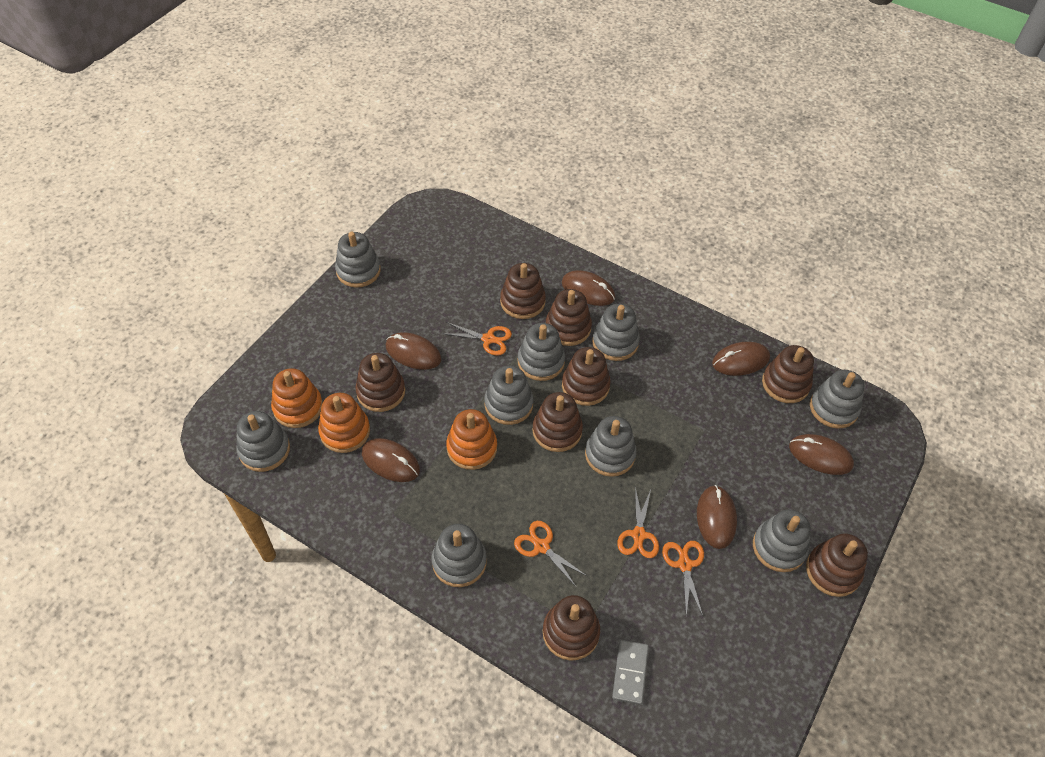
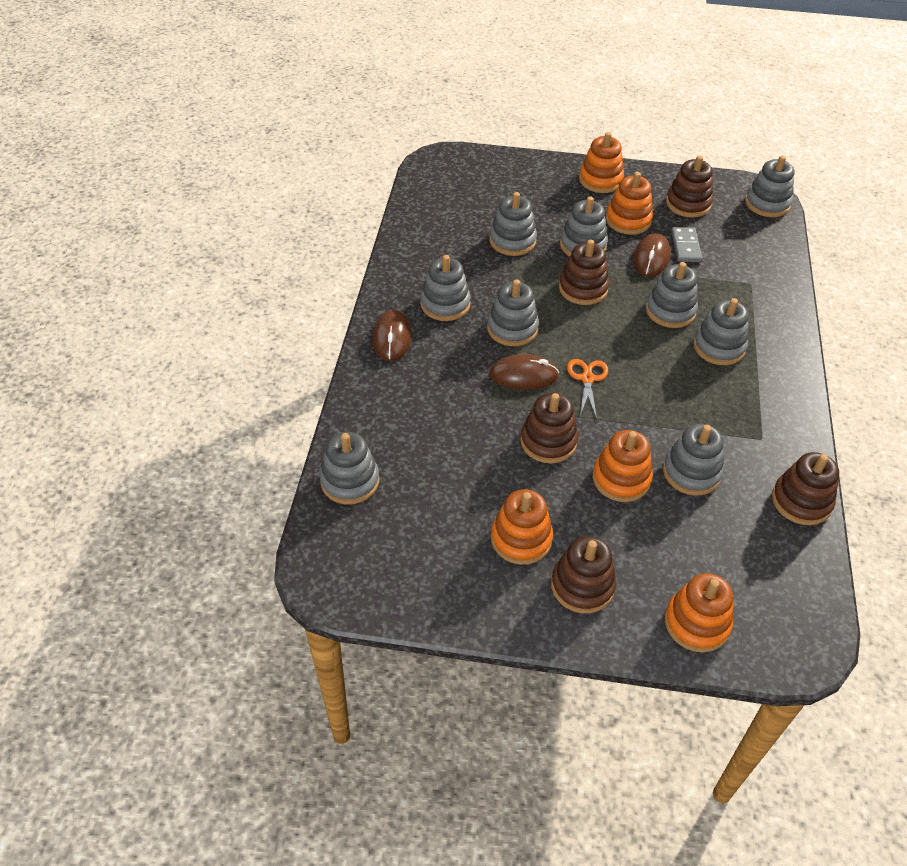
brown mouse: 6 -> 3
brown stacking toy: 8 -> 5
orange scissors: 4 -> 1
orange stacking toy: 3 -> 5

